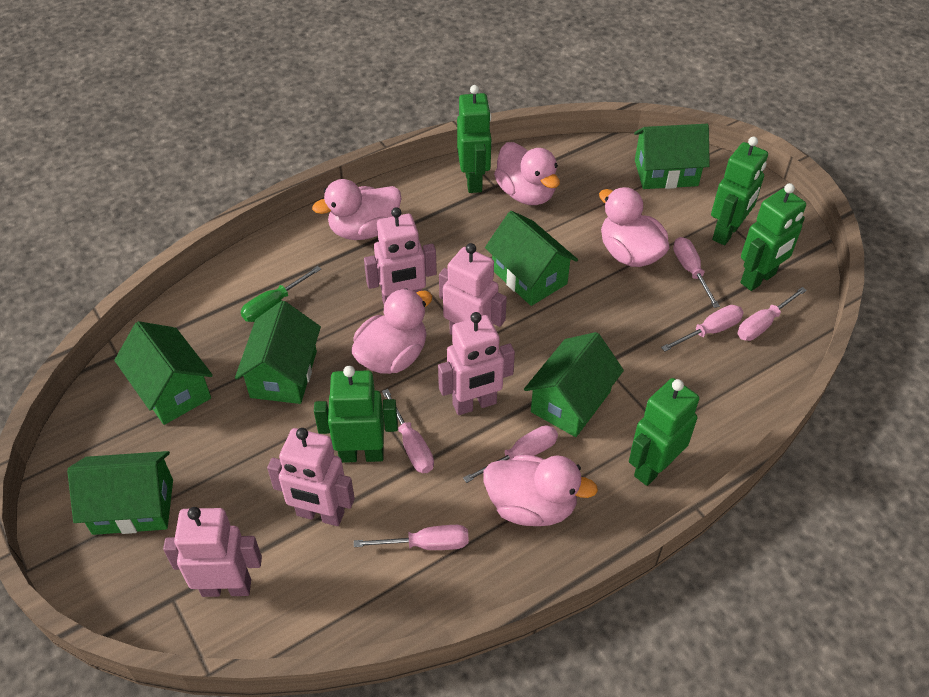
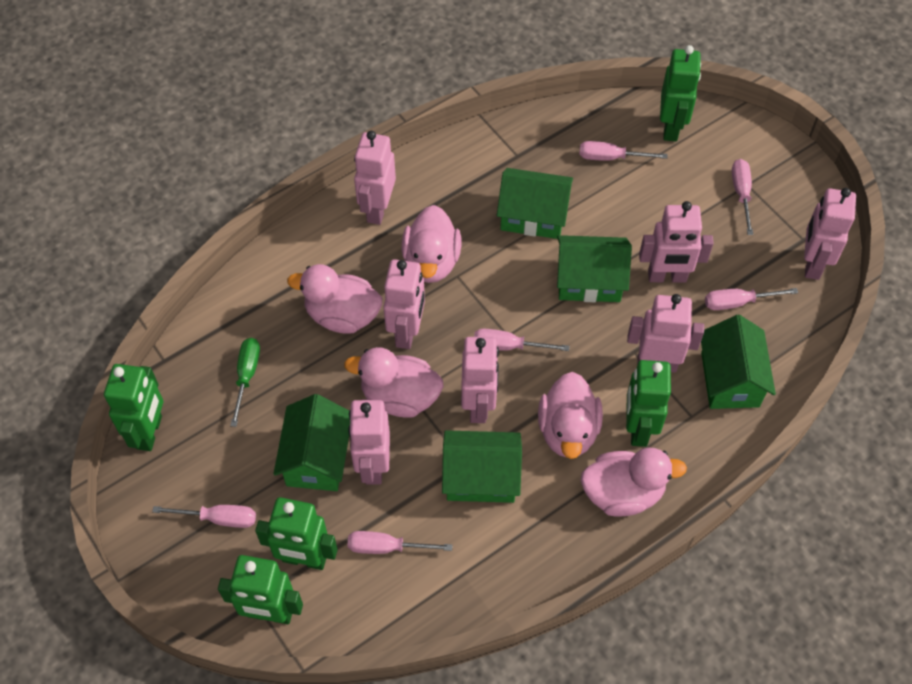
green house: 6 -> 5
pink robot: 5 -> 7

